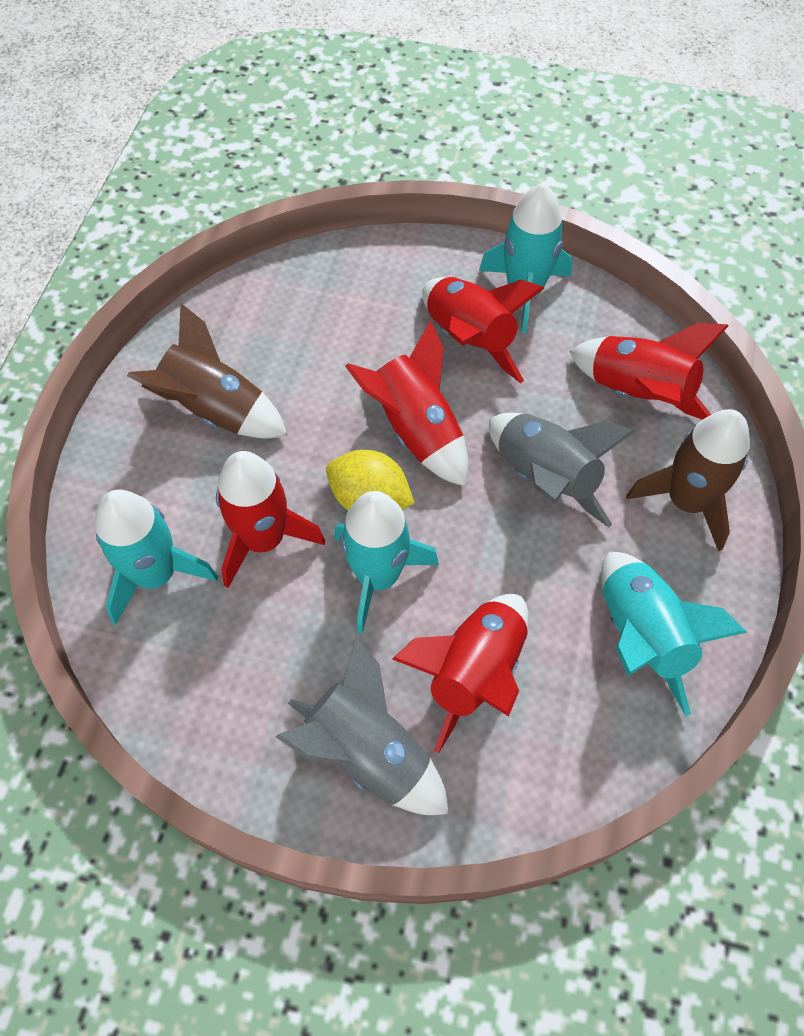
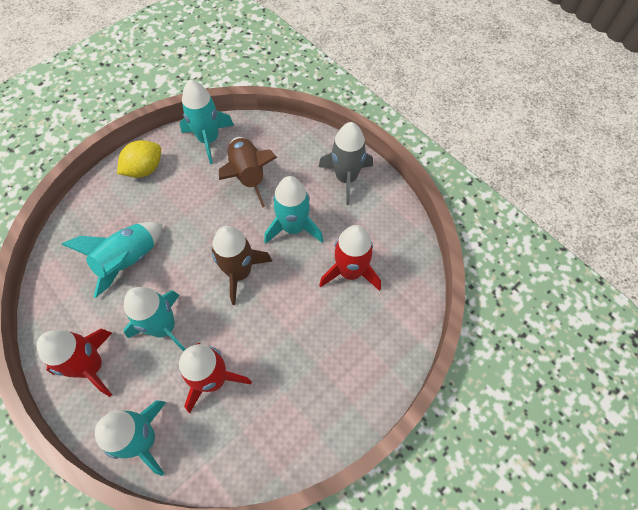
grey rocket: 2 -> 1
red rocket: 5 -> 3
turquoise rocket: 4 -> 5

